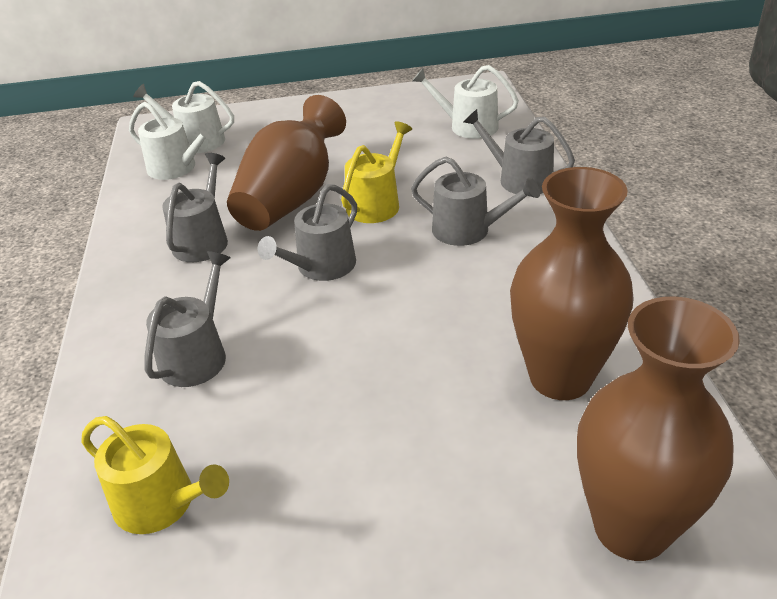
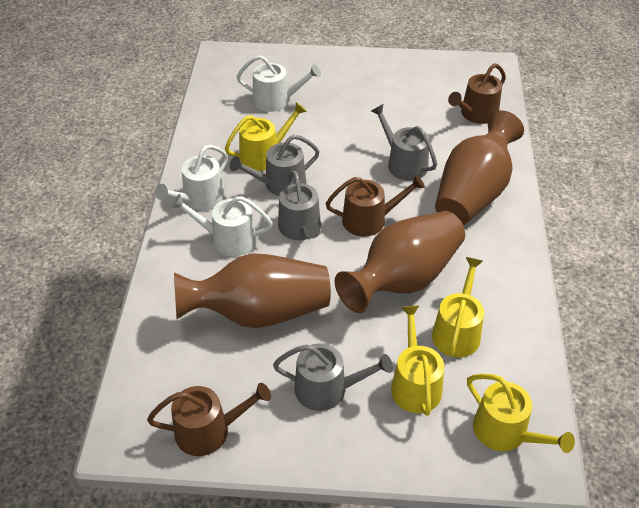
brown watering can: 0 -> 3
grey watering can: 5 -> 4
yellow watering can: 2 -> 4

